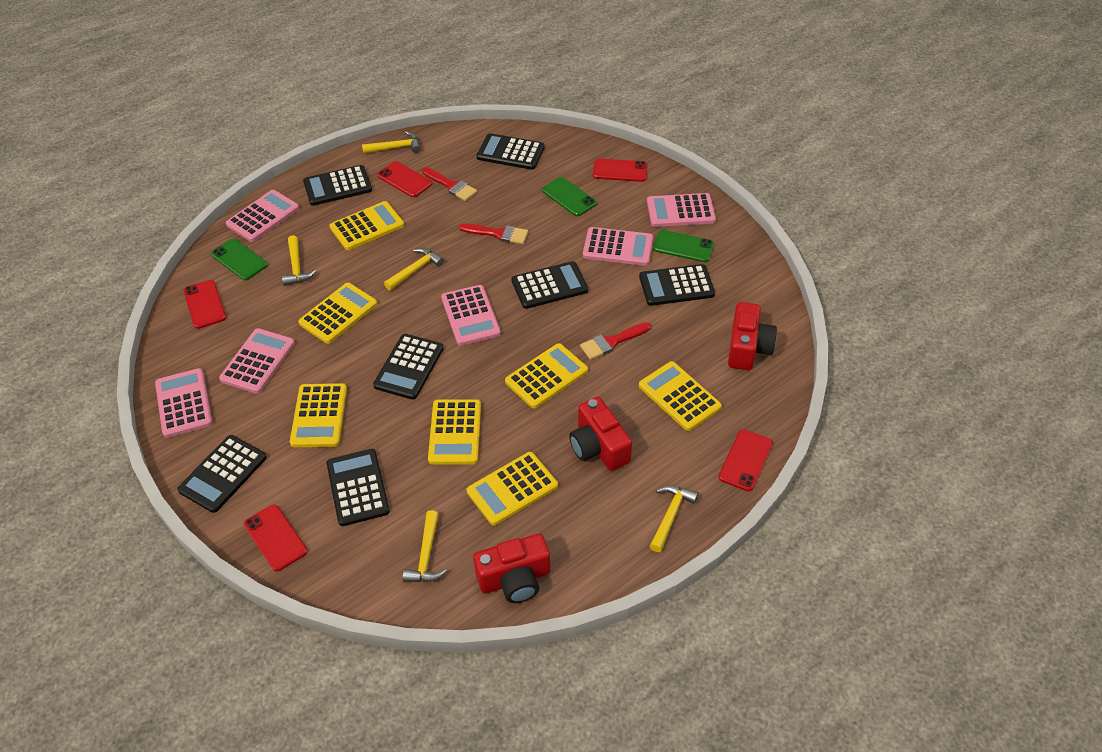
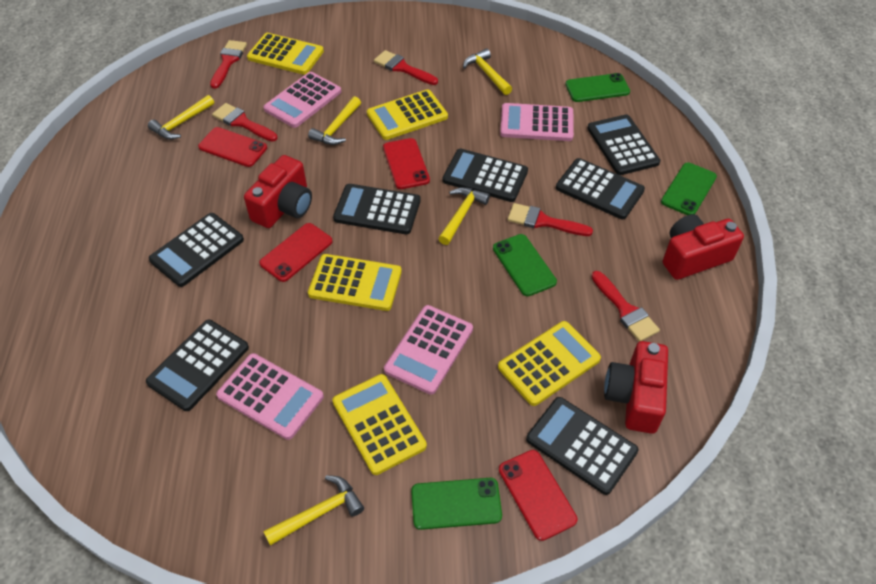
green phone: 3 -> 4
pink calculator: 6 -> 4
red brush: 3 -> 5
red phone: 5 -> 4
yellow calculator: 7 -> 5

